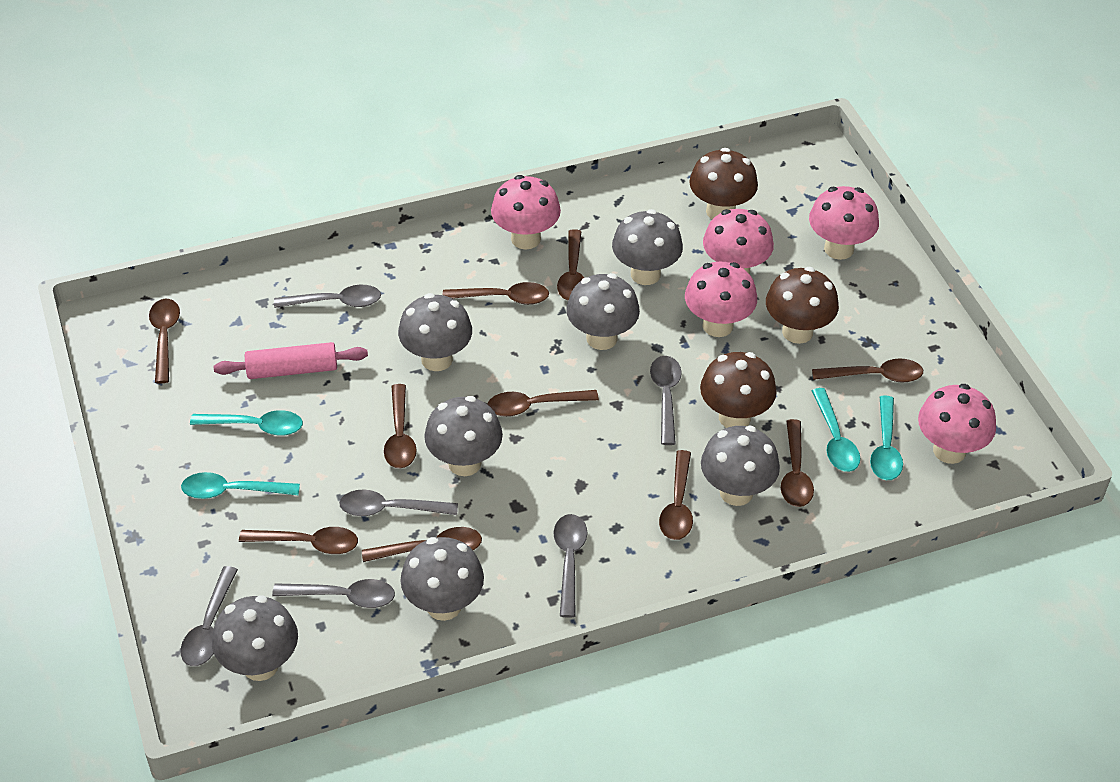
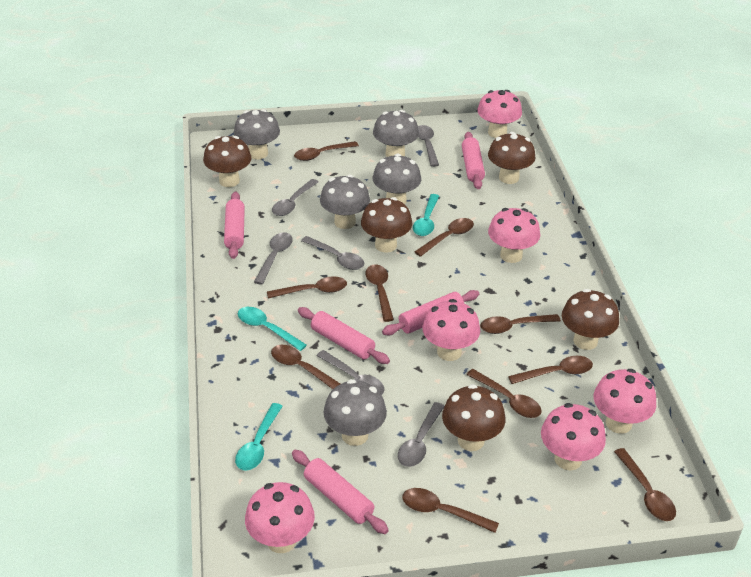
brown mushroom: 3 -> 5
grey mushroom: 7 -> 5
pink mushroom: 5 -> 6
pink rolling pin: 1 -> 5
turquoise spoon: 4 -> 3

